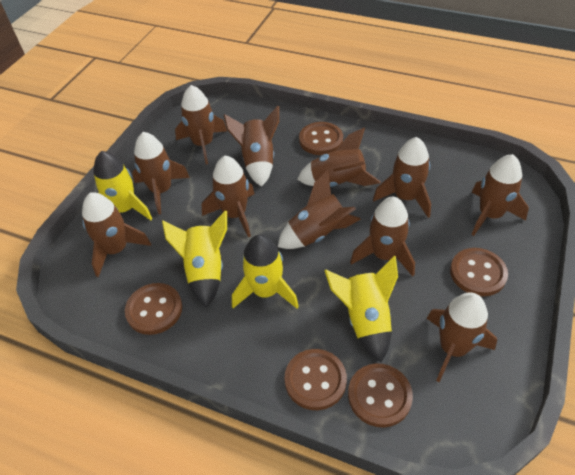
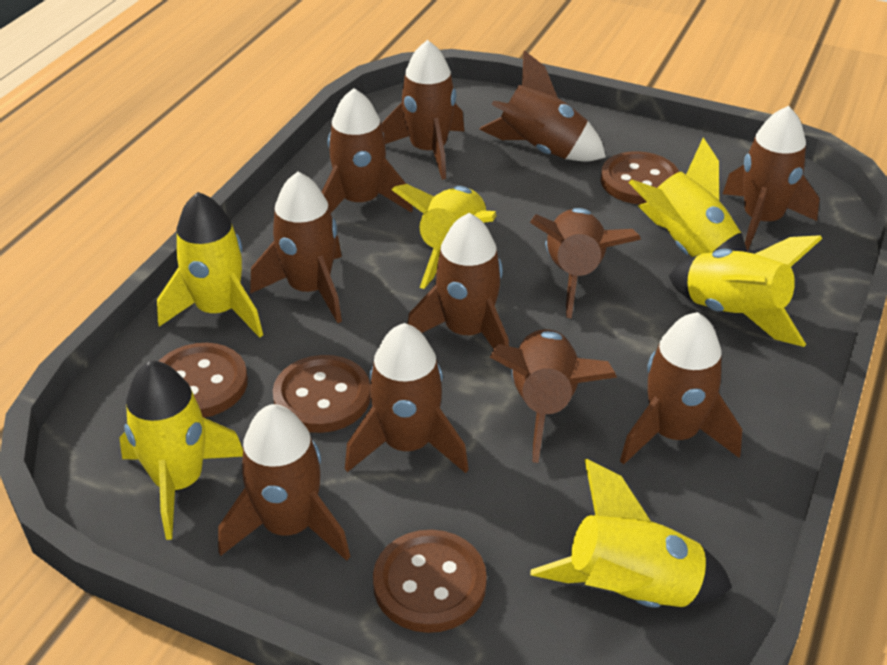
brown button: 5 -> 4
yellow rocket: 4 -> 6

